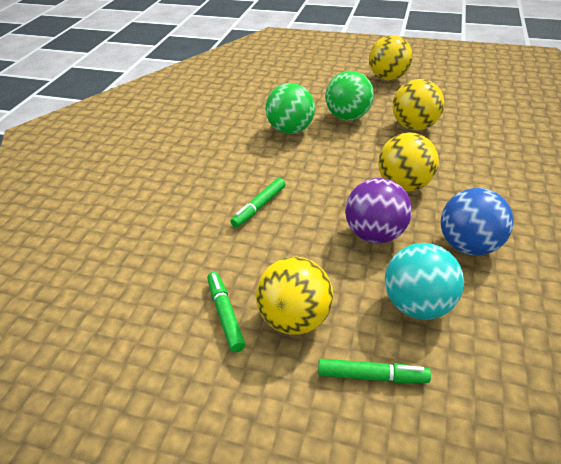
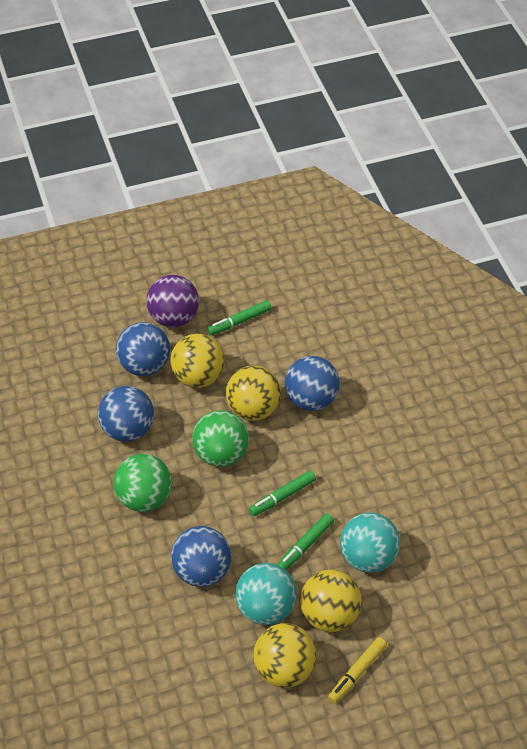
blue ball: 1 -> 4
turquoise ball: 1 -> 2
yellow marker: 0 -> 1

